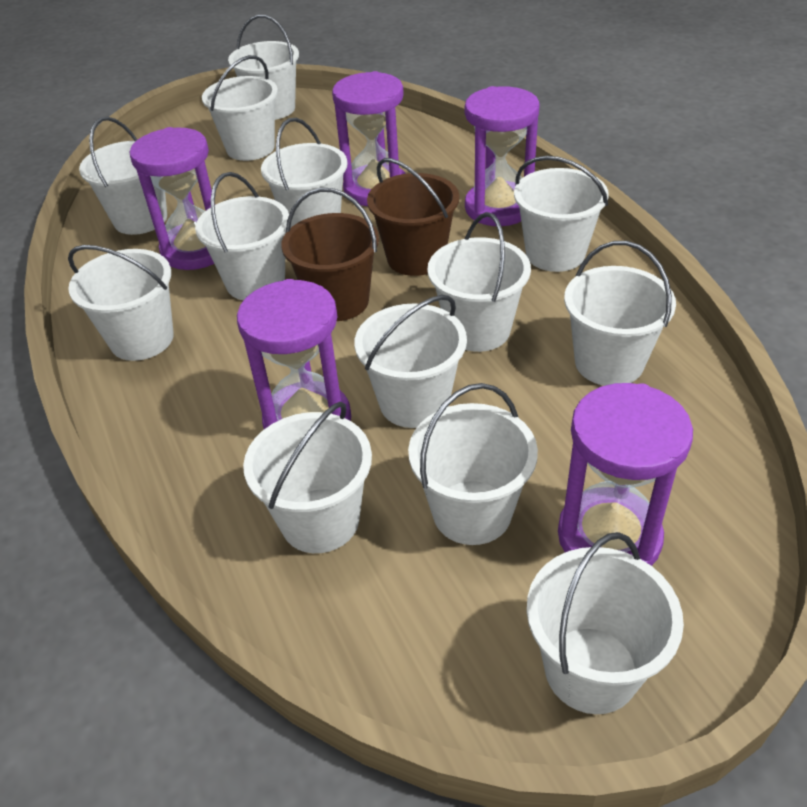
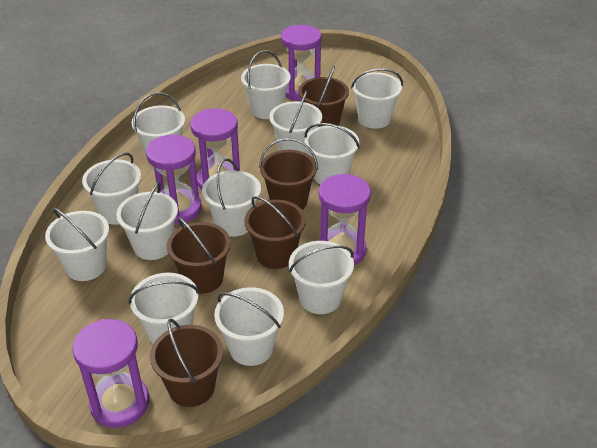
brown bucket: 2 -> 5
white bucket: 13 -> 12

